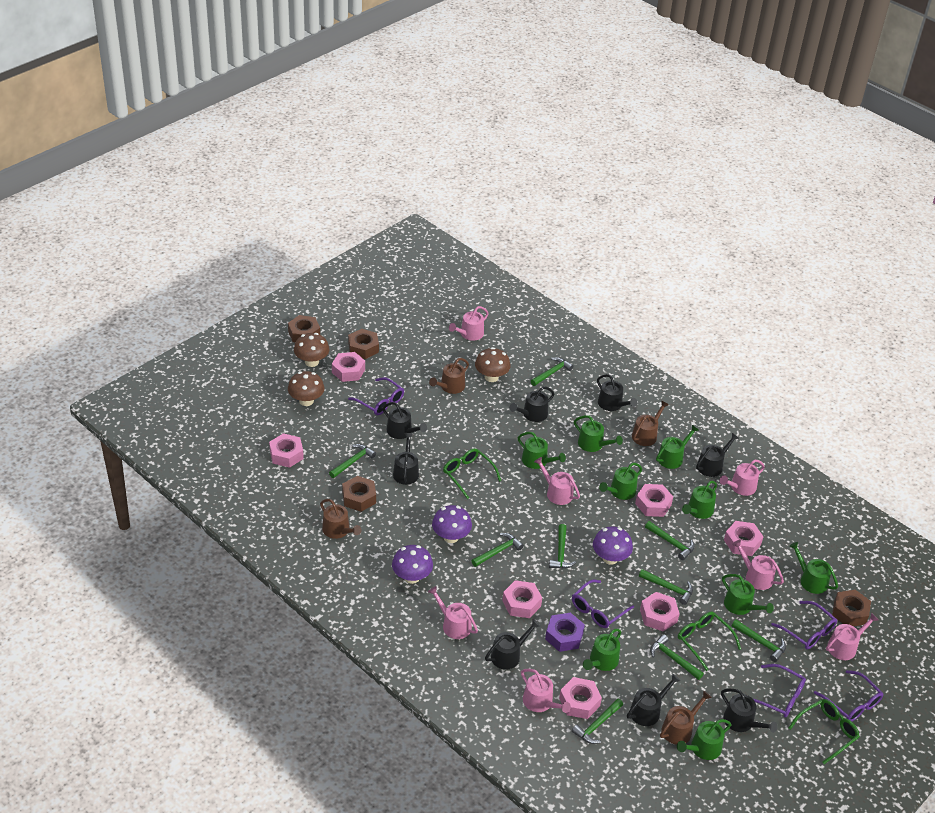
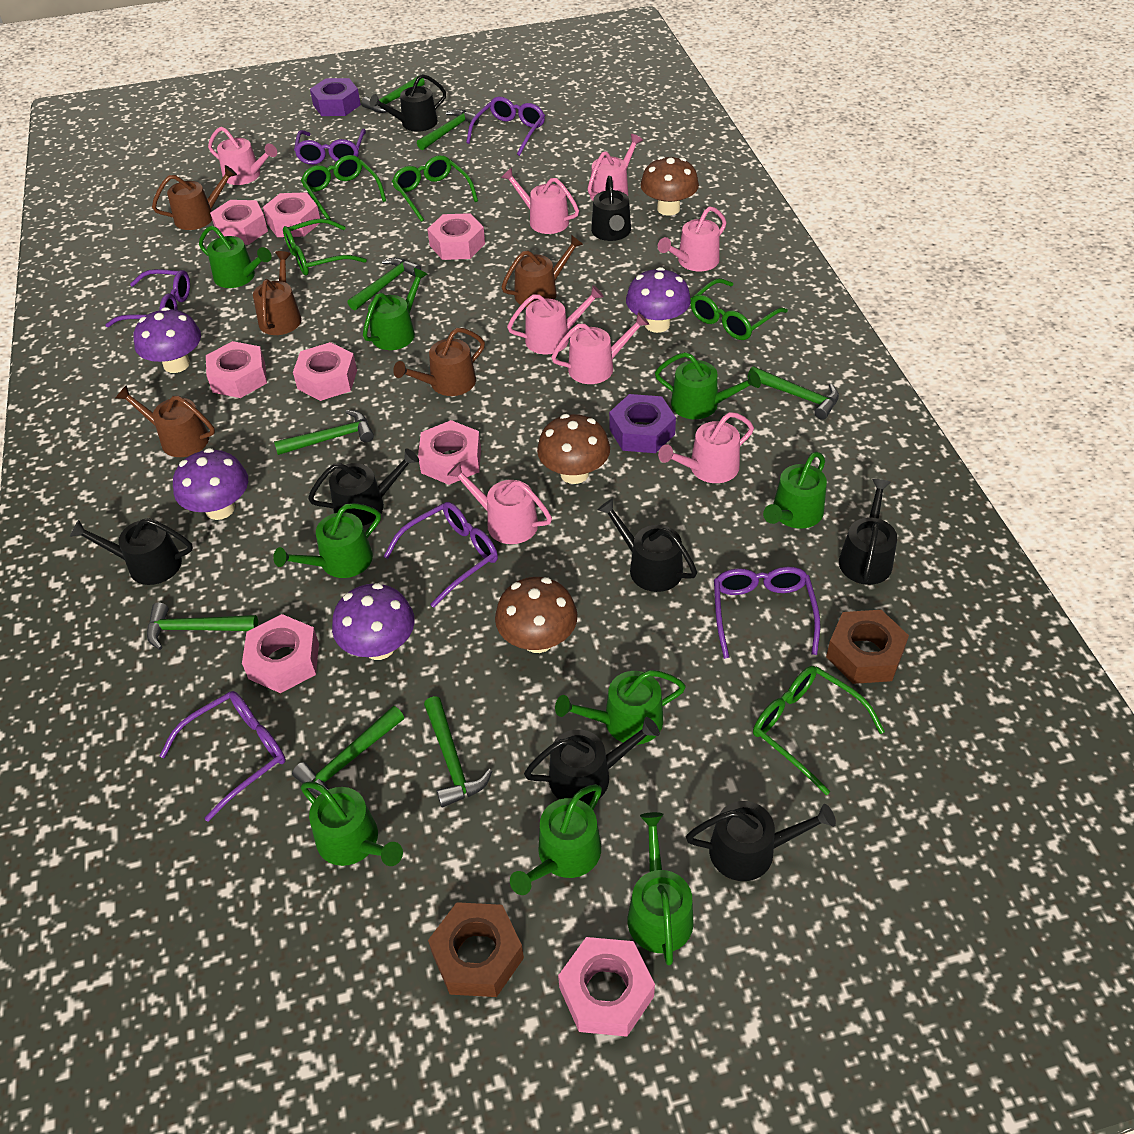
brown nut: 4 -> 2
brown watering can: 4 -> 5
green glasses: 3 -> 5
green hammer: 9 -> 8
pink nut: 7 -> 8
pink watering can: 7 -> 8
purple glasses: 5 -> 6
purple mushroom: 3 -> 4
purple nut: 1 -> 2

